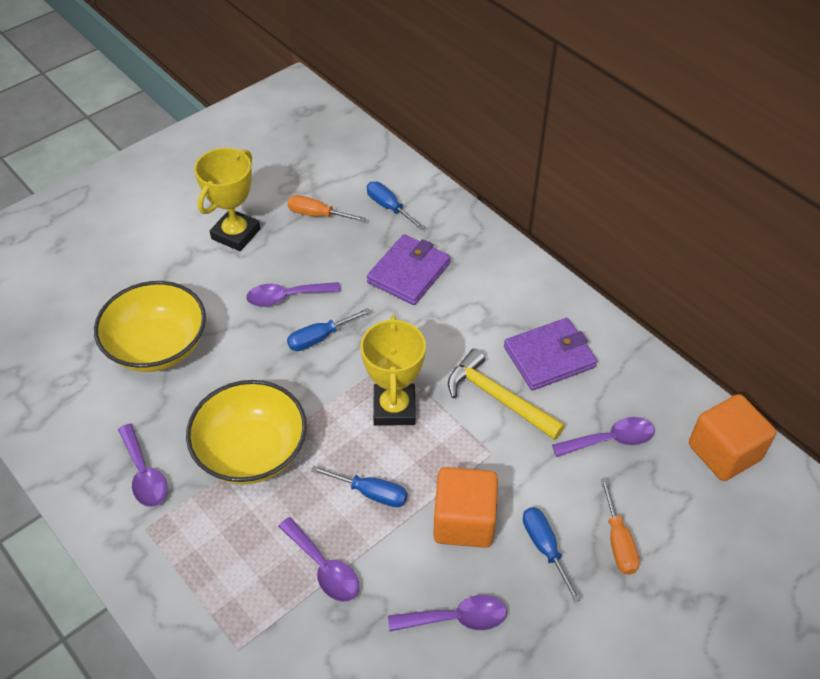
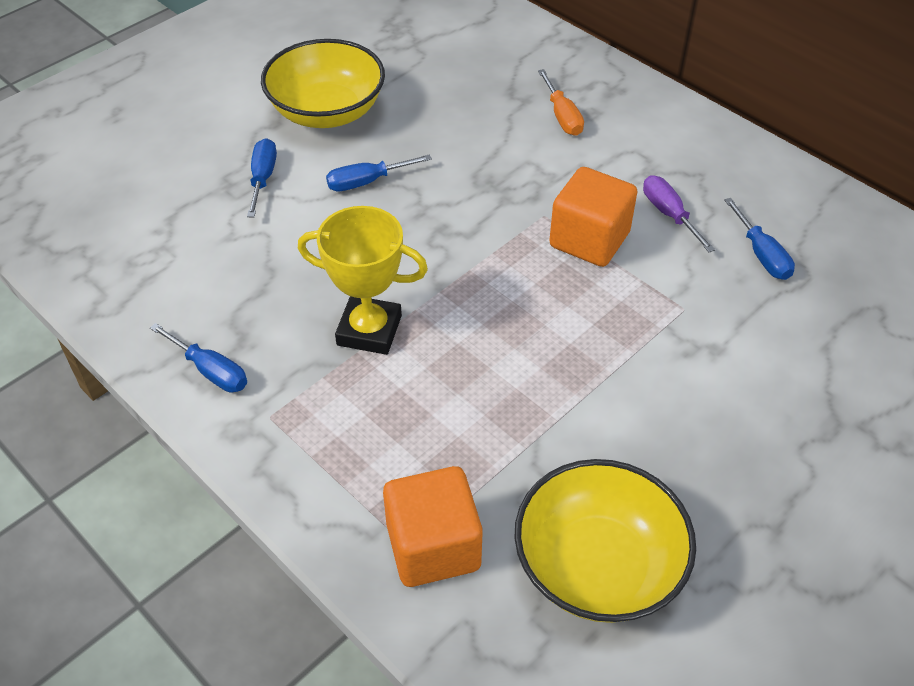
orange screwdriver: 2 -> 1
purple screwdriver: 0 -> 1
purple spoon: 5 -> 0
purple wallet: 2 -> 0
yellow hammer: 1 -> 0
yellow trophy: 2 -> 1

